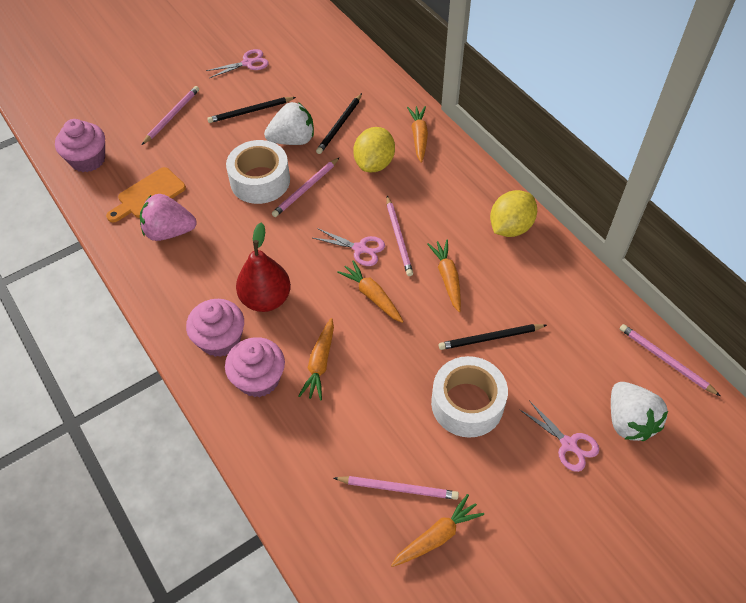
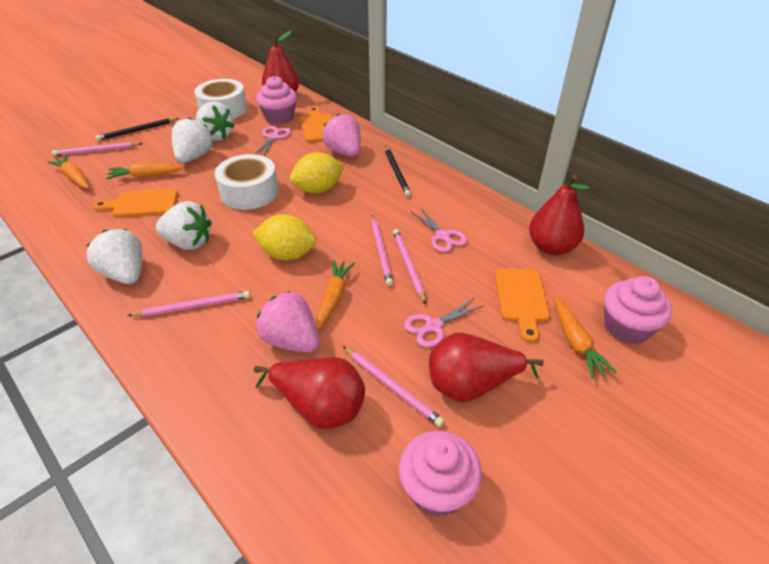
black pencil: 3 -> 2
orange carrot: 5 -> 4
orange cutting board: 1 -> 3
pink strawberry: 1 -> 2
red pear: 1 -> 4
white strawberry: 2 -> 4

